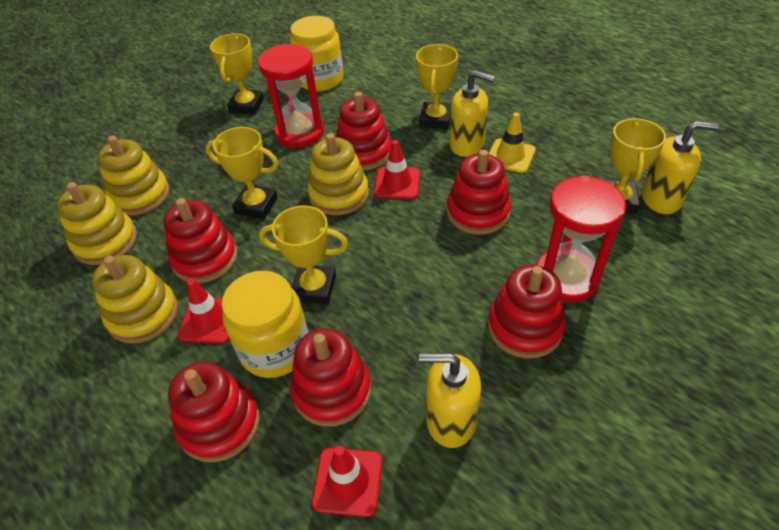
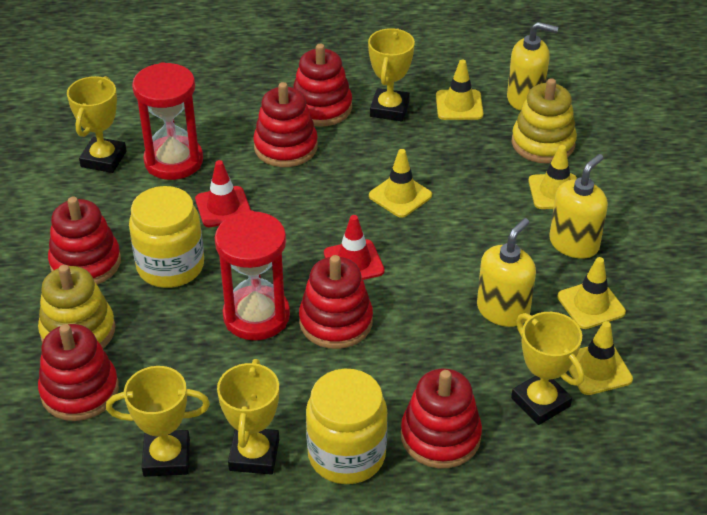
red traffic cone: 3 -> 2
yellow stacking toy: 4 -> 2
yellow traffic cone: 1 -> 5

